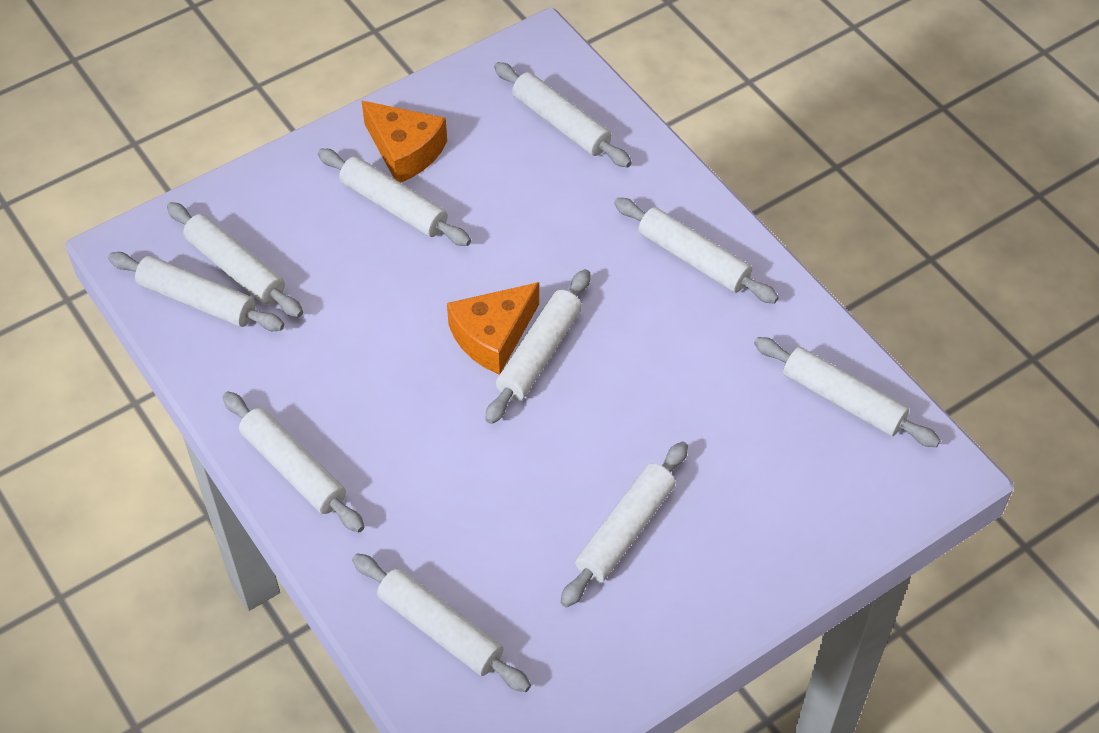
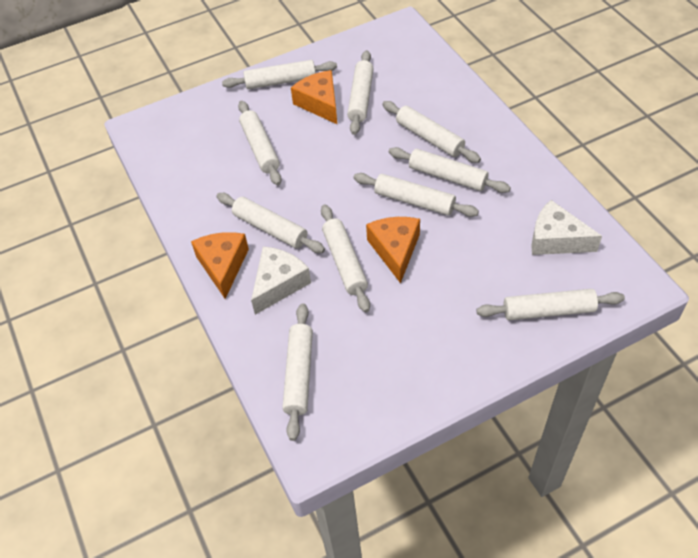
orange cheese: 2 -> 3
white cheese: 0 -> 2

